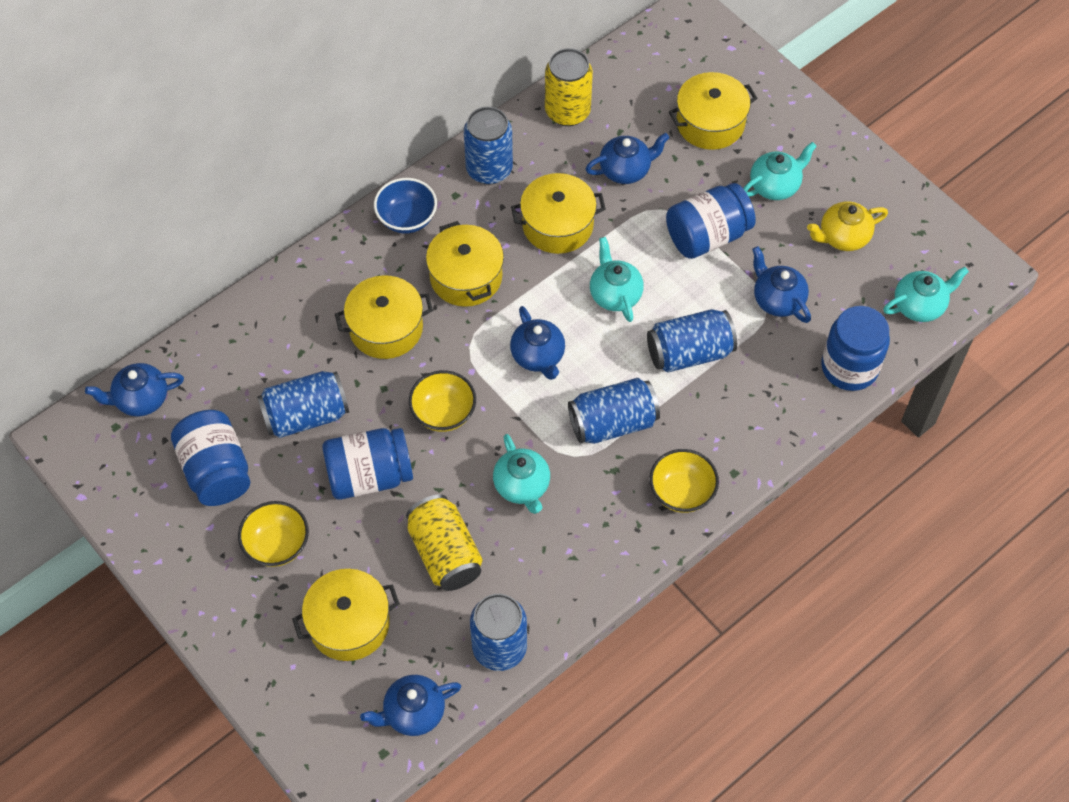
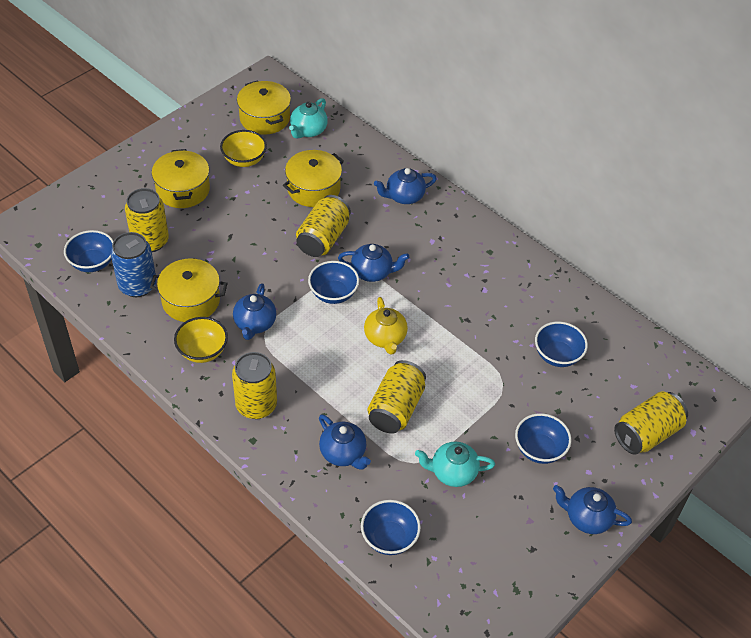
blue bowl: 1 -> 5
blue can: 5 -> 1
blue jar: 4 -> 0
turquoise teapot: 4 -> 2
yellow bowl: 3 -> 2
yellow can: 2 -> 5
yellow pot: 5 -> 4

